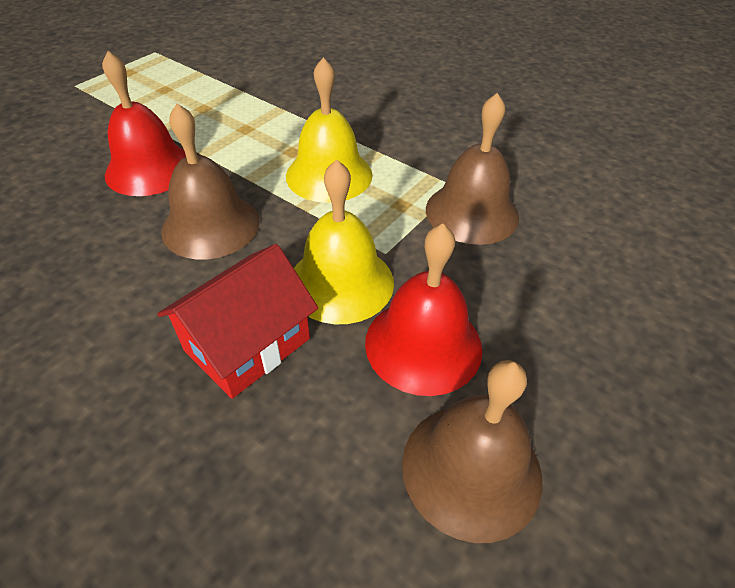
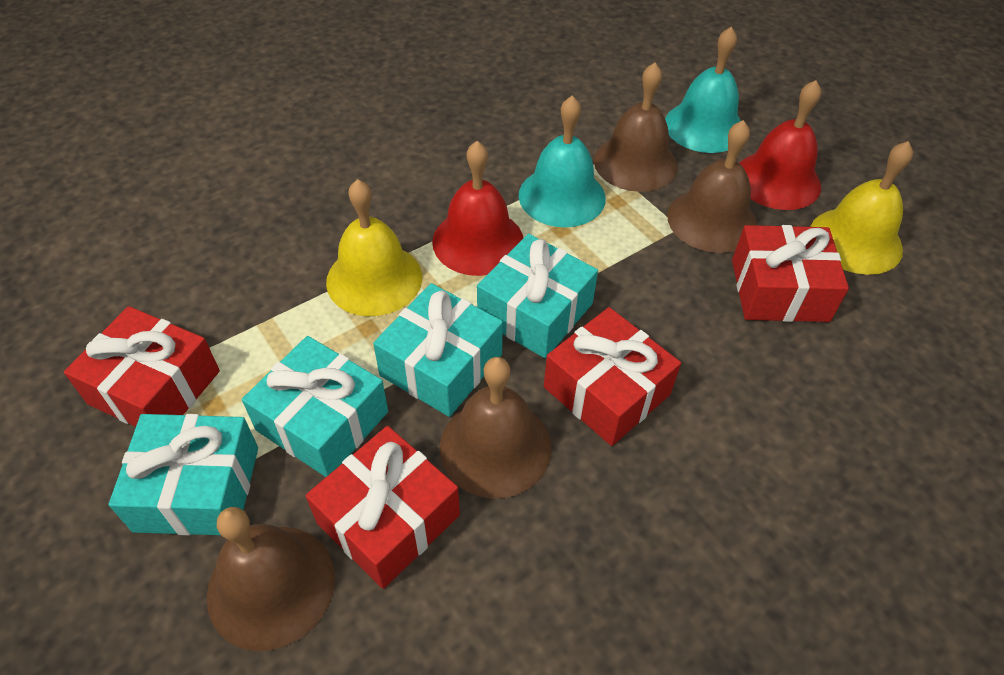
brown bell: 3 -> 4
red gift: 0 -> 4
red house: 1 -> 0
turquoise bell: 0 -> 2
turquoise gift: 0 -> 4

